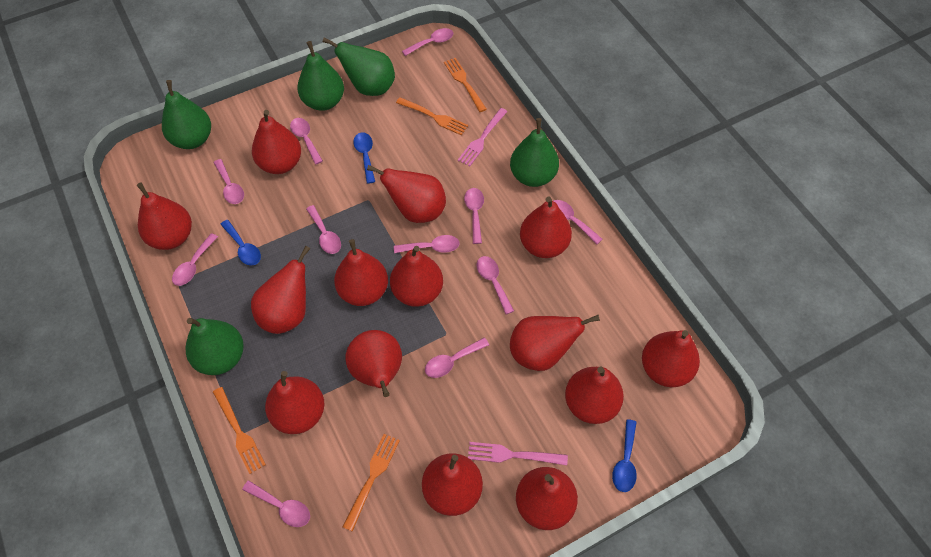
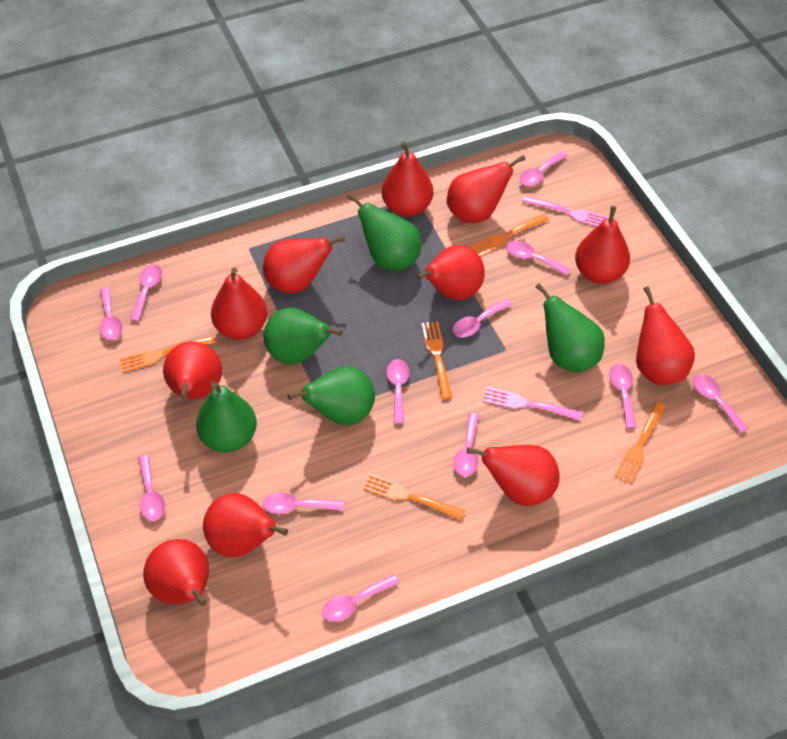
blue spoon: 3 -> 0
orange fork: 4 -> 5
pink spoon: 11 -> 12
red pear: 14 -> 11

